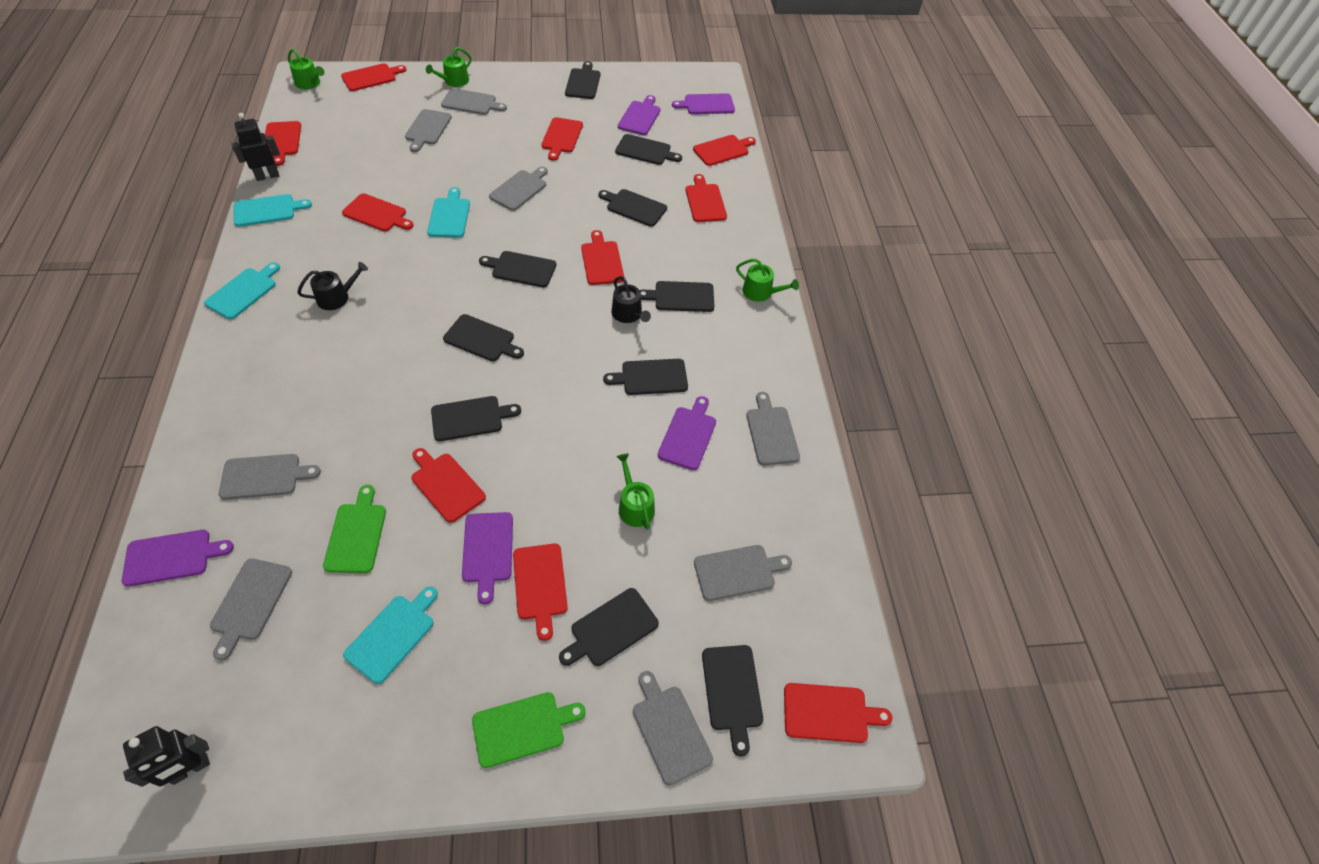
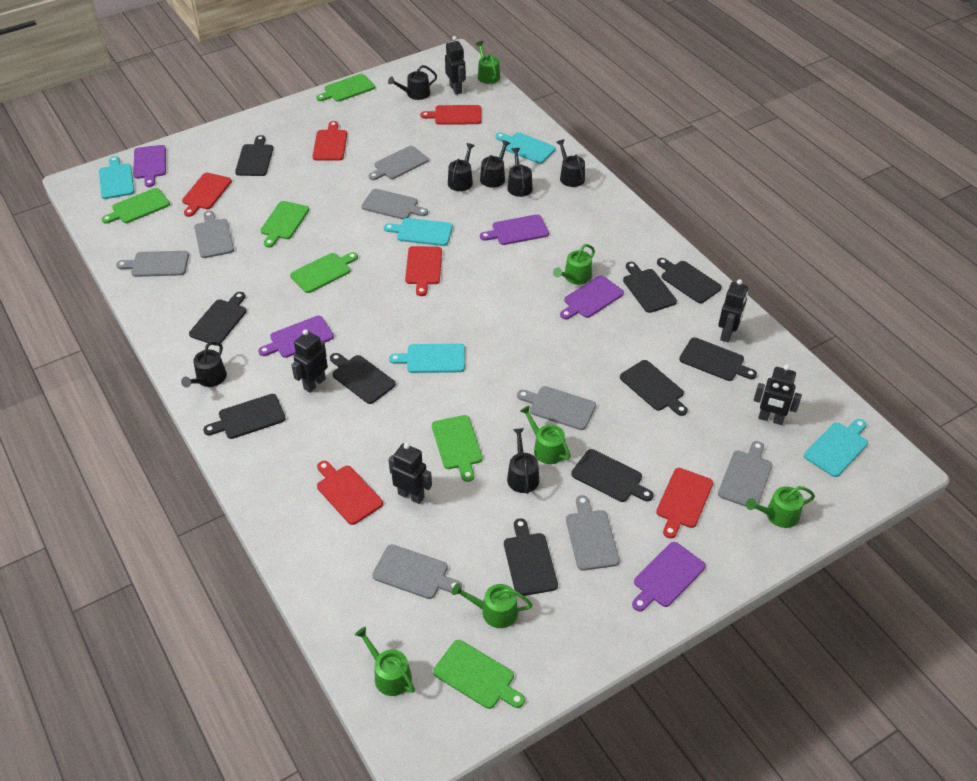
black robot: 2 -> 5
black watering can: 2 -> 7
green cutting board: 2 -> 6
green watering can: 4 -> 6
red cutting board: 10 -> 6
turquoise cutting board: 4 -> 5

